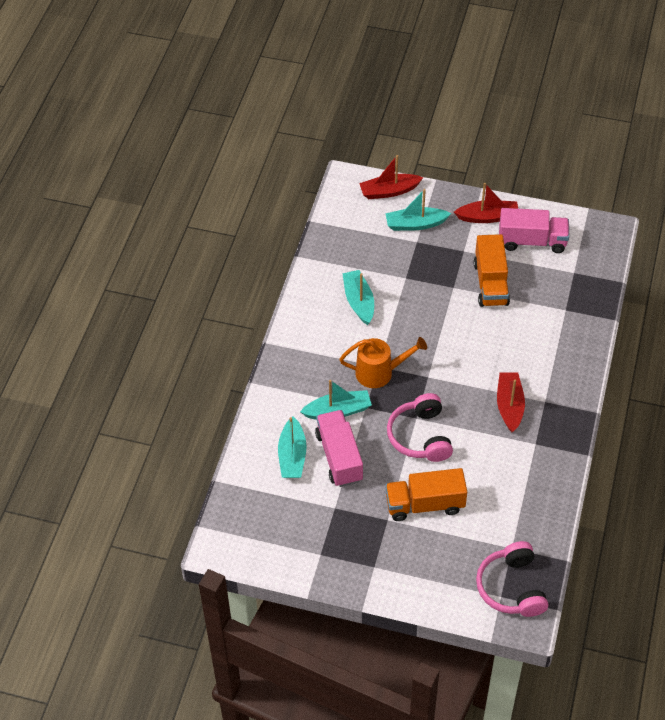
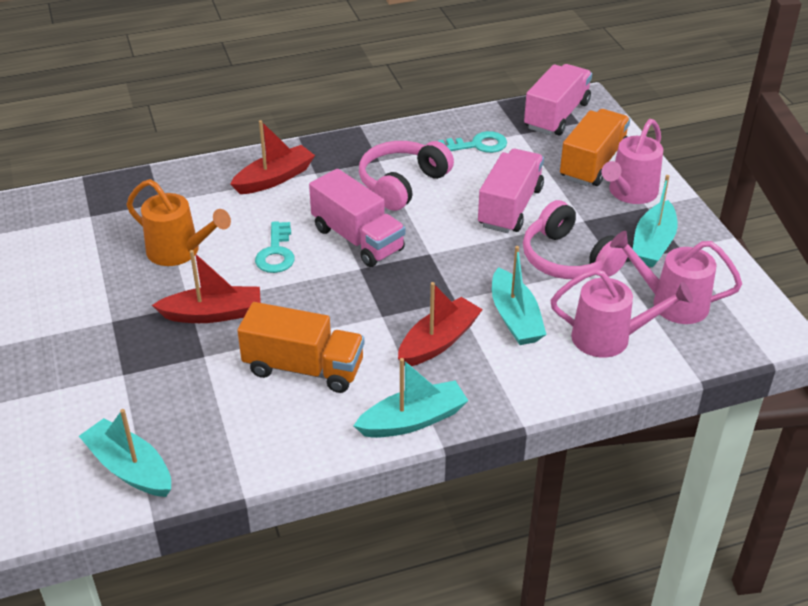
pink truck: 2 -> 3
pink watering can: 0 -> 3
turquoise key: 0 -> 2

